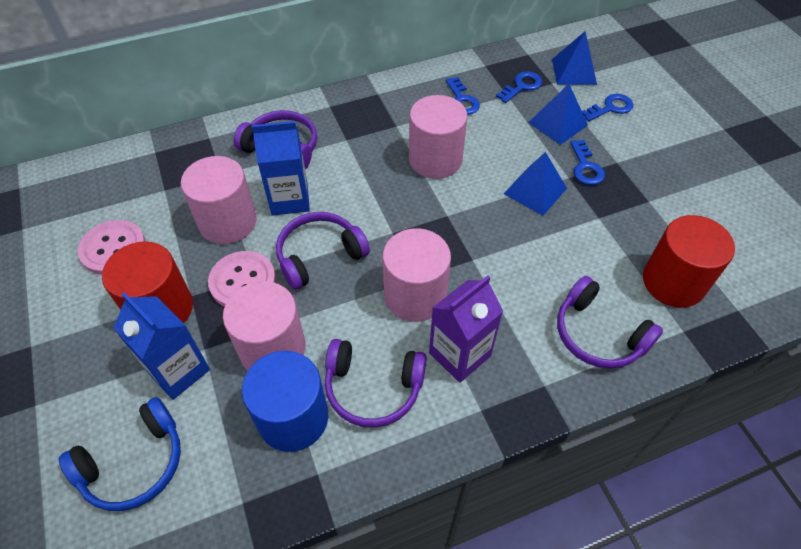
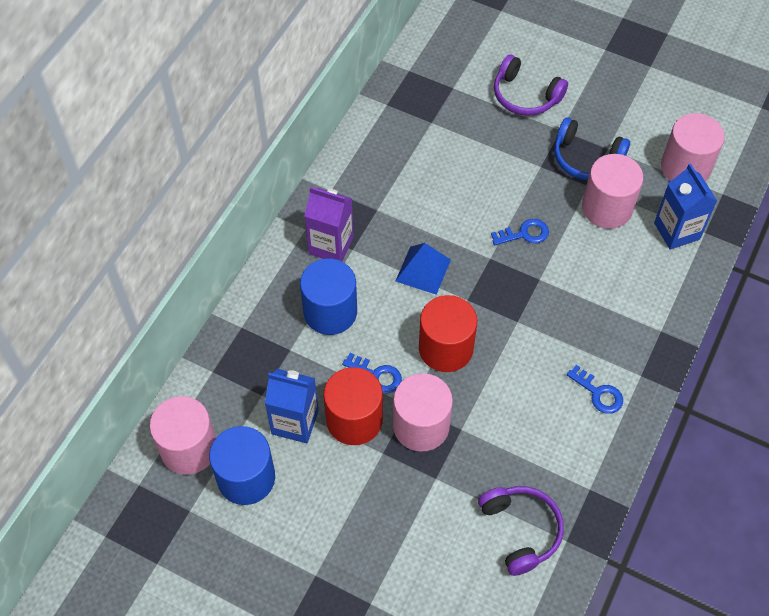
blue cylinder: 1 -> 2
blue key: 4 -> 3
blue pyramid: 3 -> 1
pink button: 2 -> 0
purple headphones: 4 -> 2

